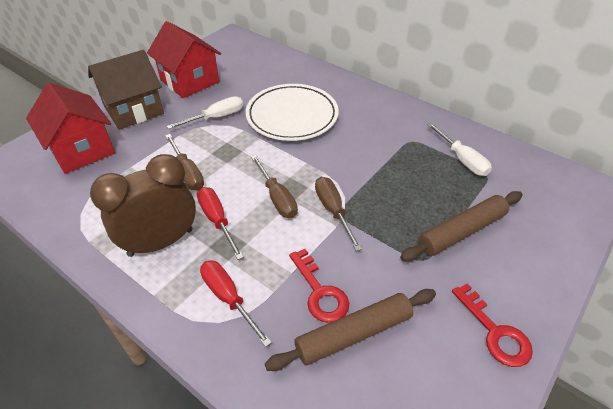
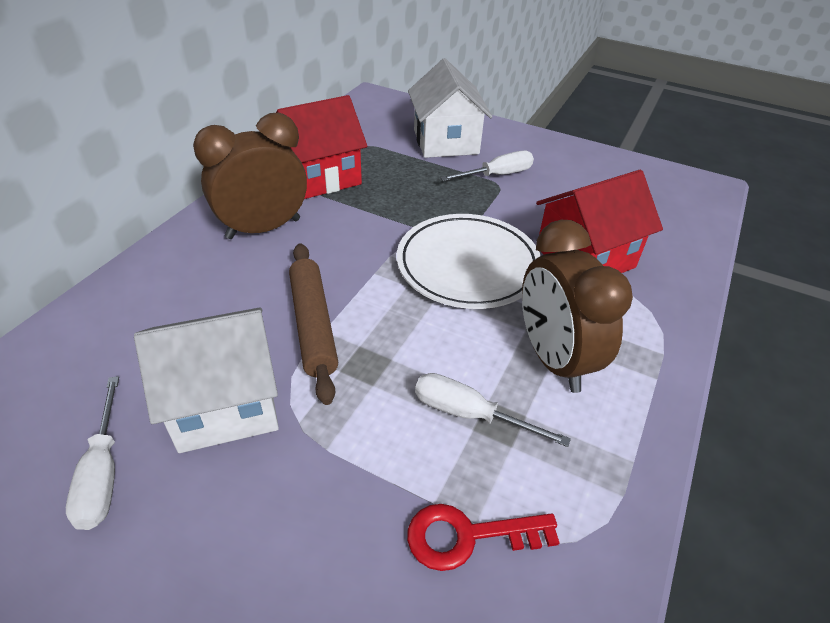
brown clock: 1 -> 2
brown house: 1 -> 0
brown rolling pin: 2 -> 1
brown screwdriver: 3 -> 0
red key: 2 -> 1
red screwdriver: 2 -> 0
white house: 0 -> 2
white screwdriver: 2 -> 3

